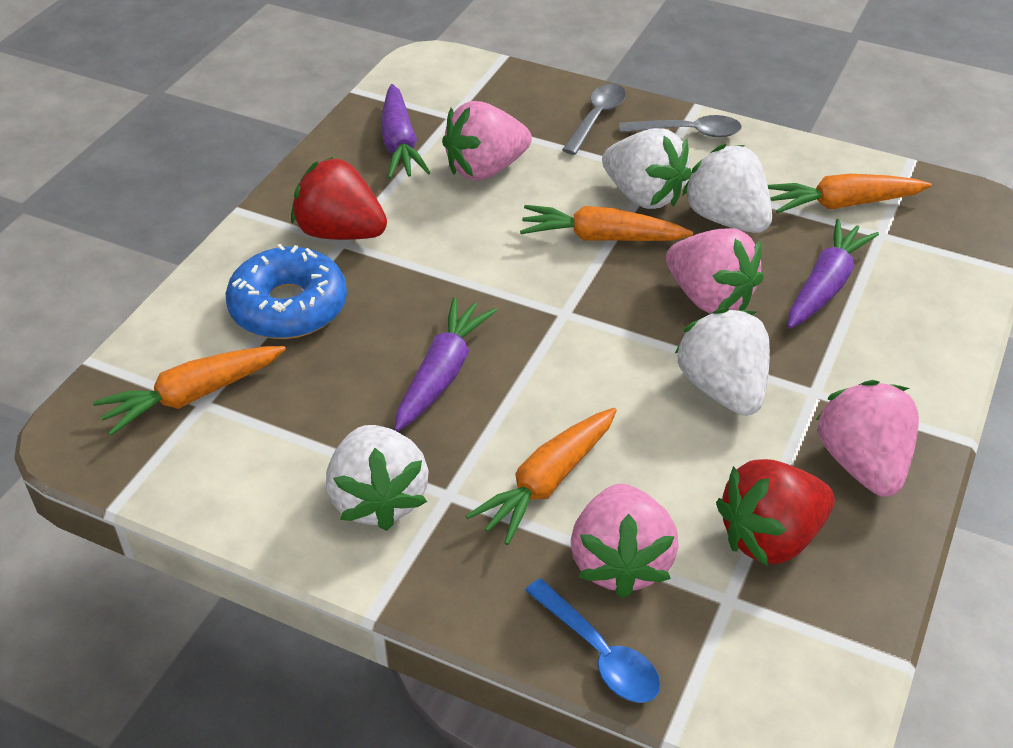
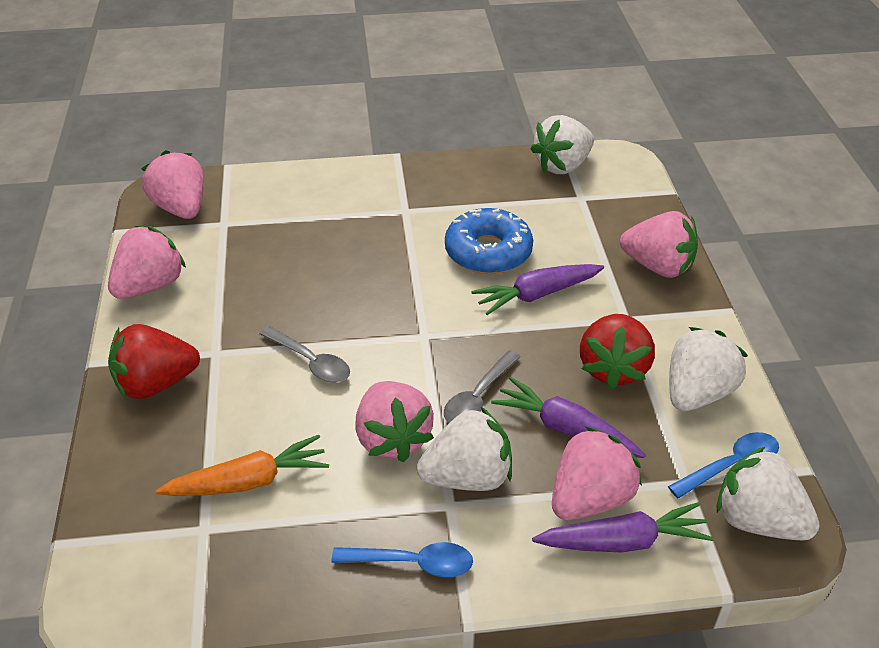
blue spoon: 1 -> 2
orange carrot: 4 -> 1
pink strawberry: 4 -> 5

